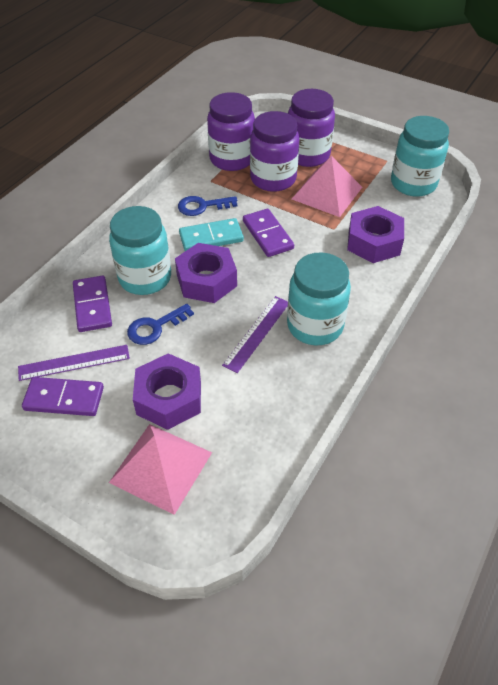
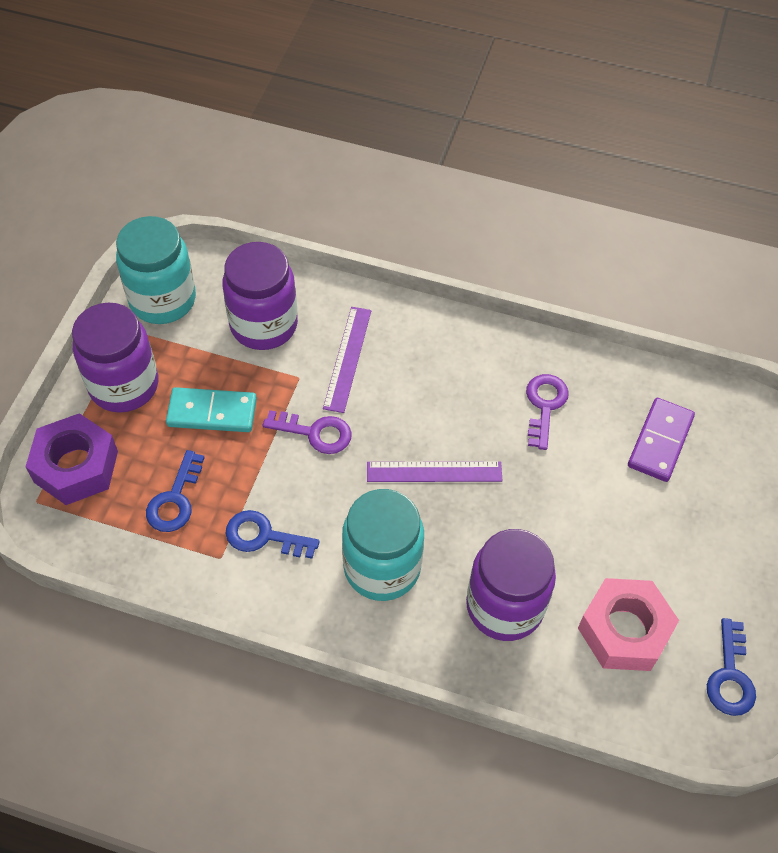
blue key: 2 -> 3
pink nut: 0 -> 1
pink pyramid: 2 -> 0
purple domino: 3 -> 1
purple key: 0 -> 2
purple nut: 3 -> 1
turquoise jar: 3 -> 2

